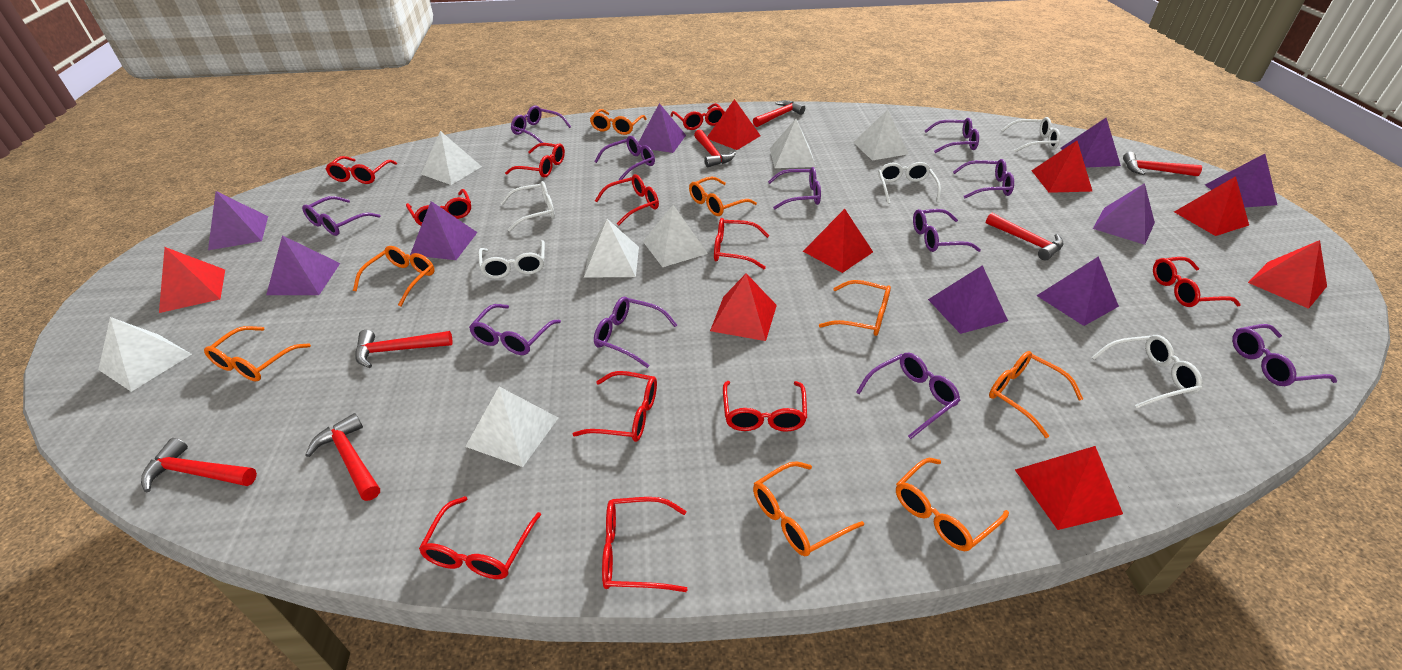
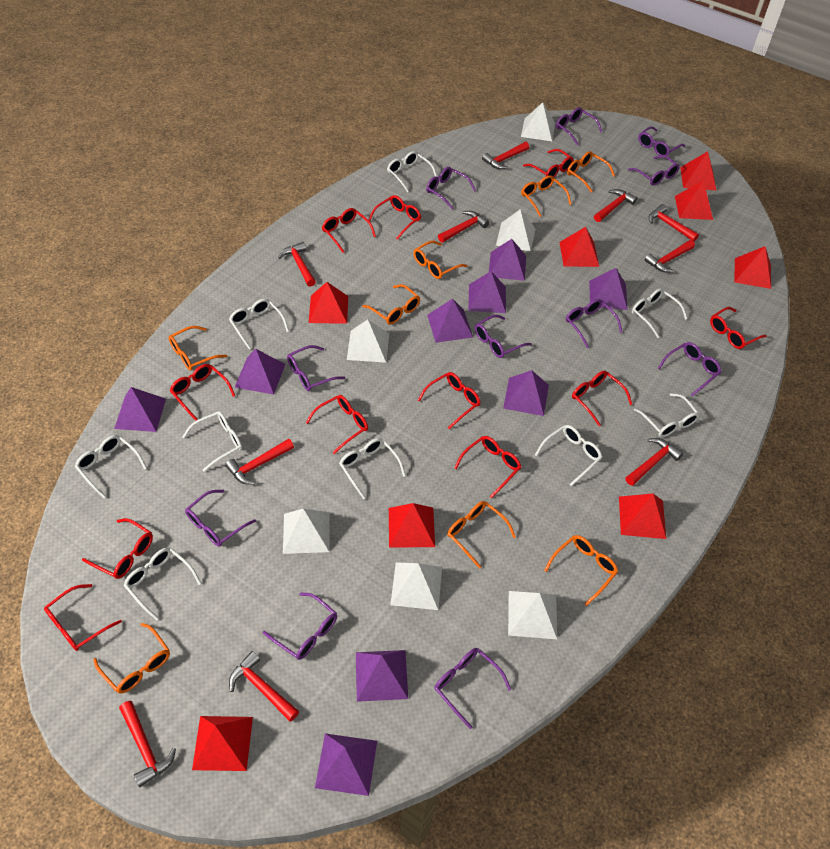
red hammer: 7 -> 10
white glasses: 5 -> 9
white pyramid: 7 -> 6

